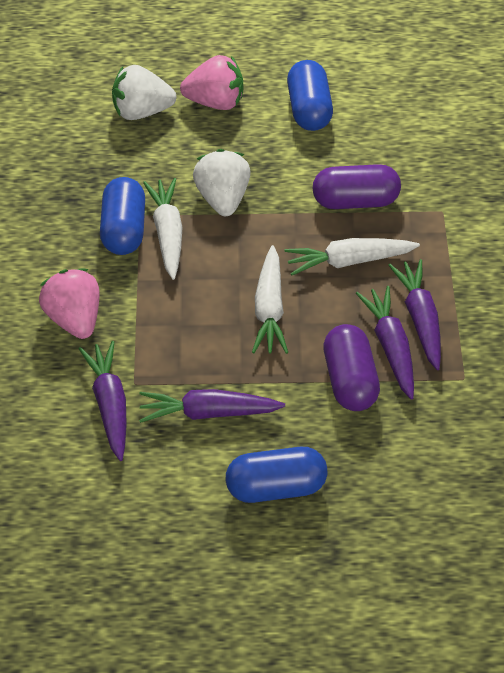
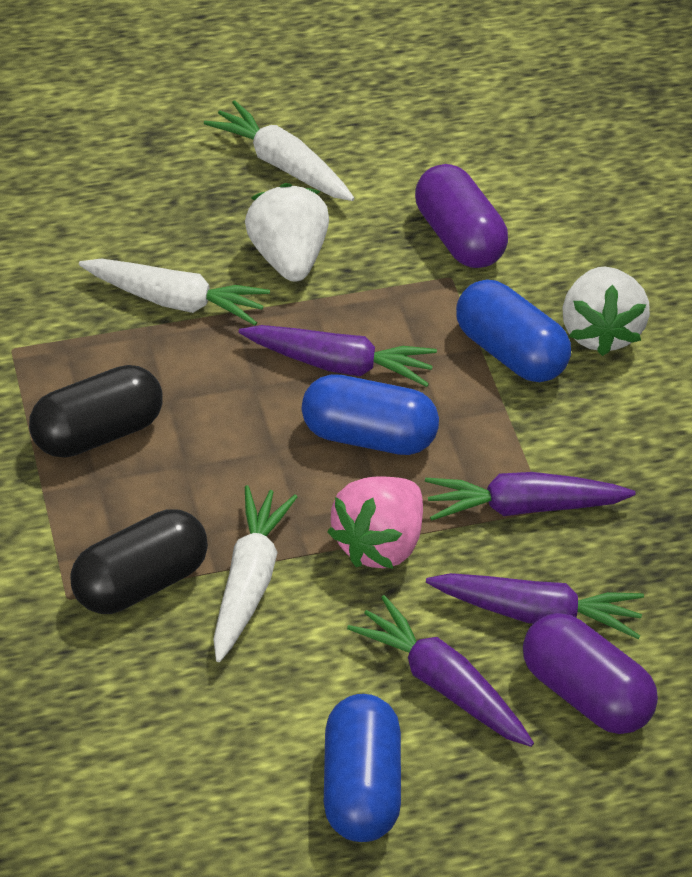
black capsule: 0 -> 2
pink strawberry: 2 -> 1

